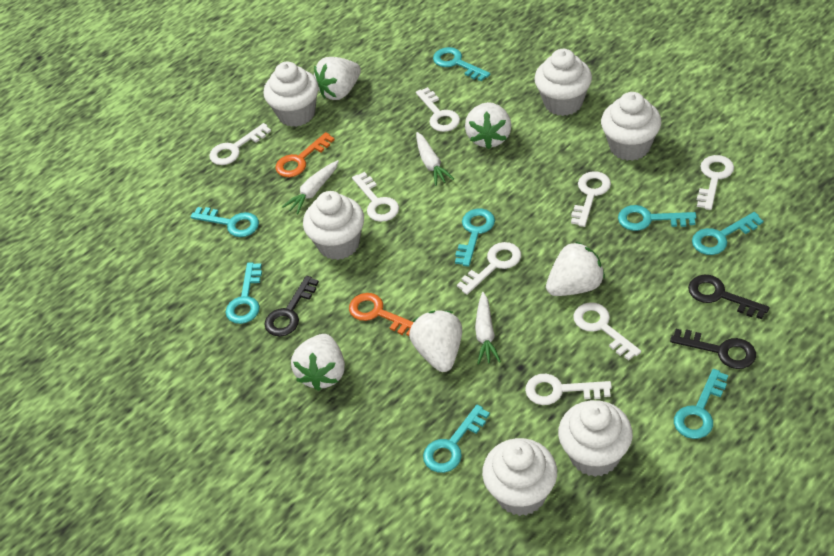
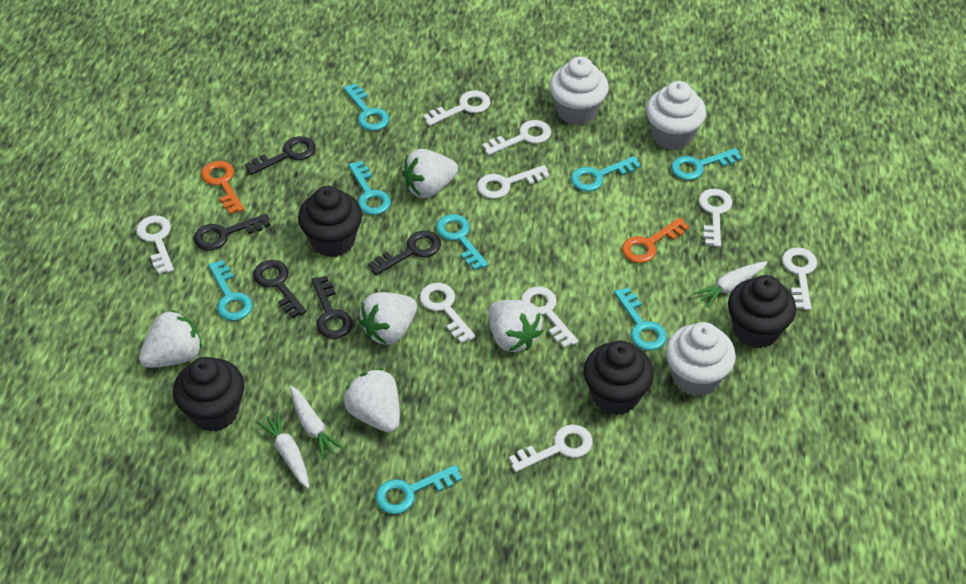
black cupcake: 0 -> 4
black key: 3 -> 5
white cupcake: 6 -> 3
white key: 8 -> 9

